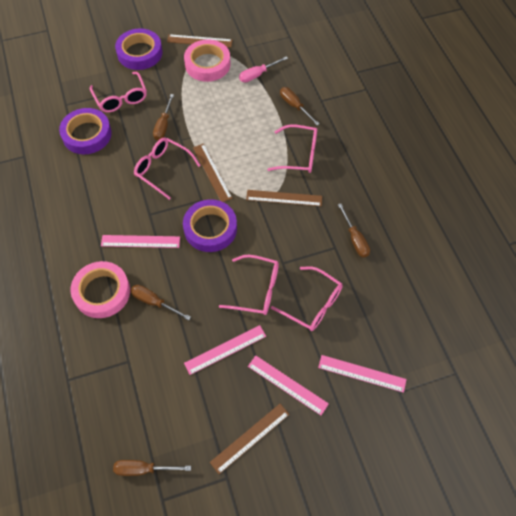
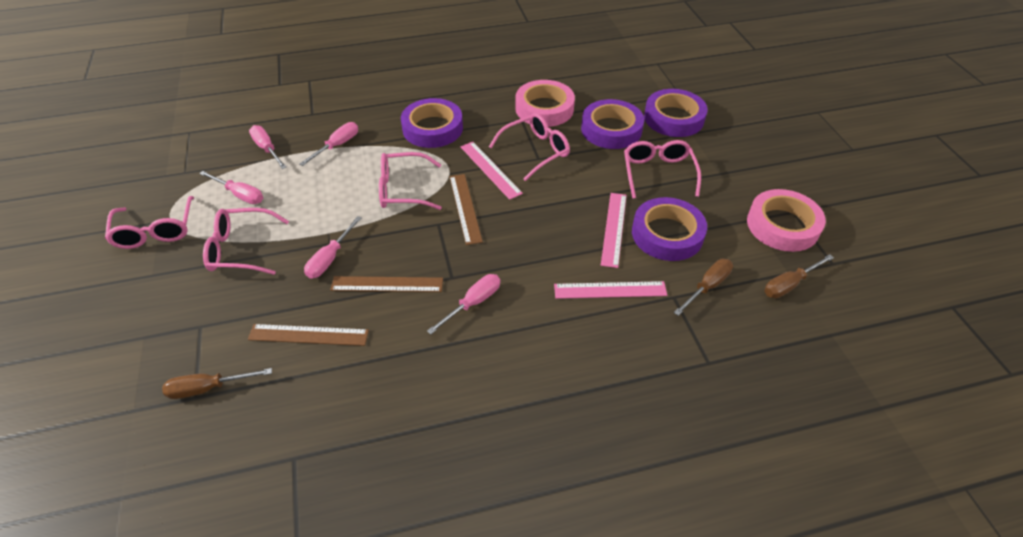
brown ruler: 4 -> 3
brown screwdriver: 5 -> 3
pink ruler: 4 -> 3
pink screwdriver: 1 -> 5
purple tape: 3 -> 4

